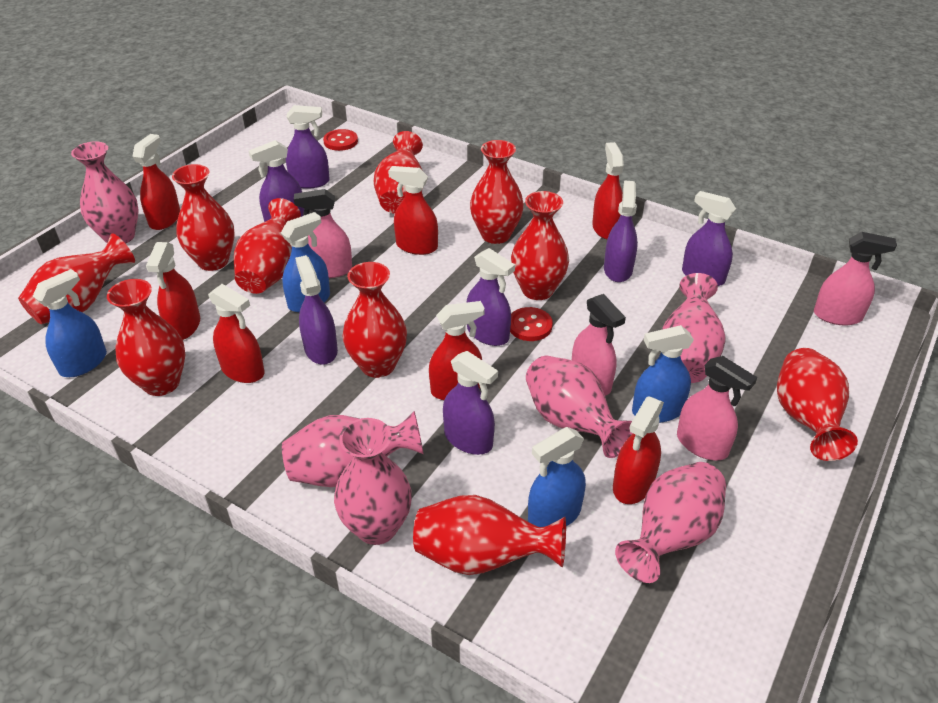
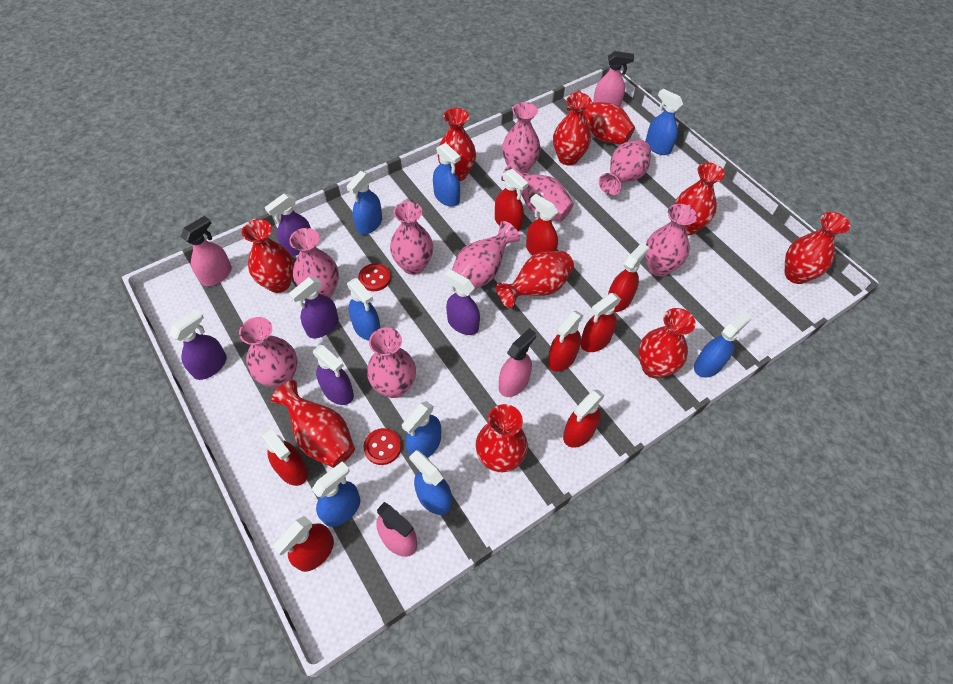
blue spray bottle: 4 -> 8
pink vase: 6 -> 9
purple spray bottle: 7 -> 5
red spray bottle: 7 -> 8

